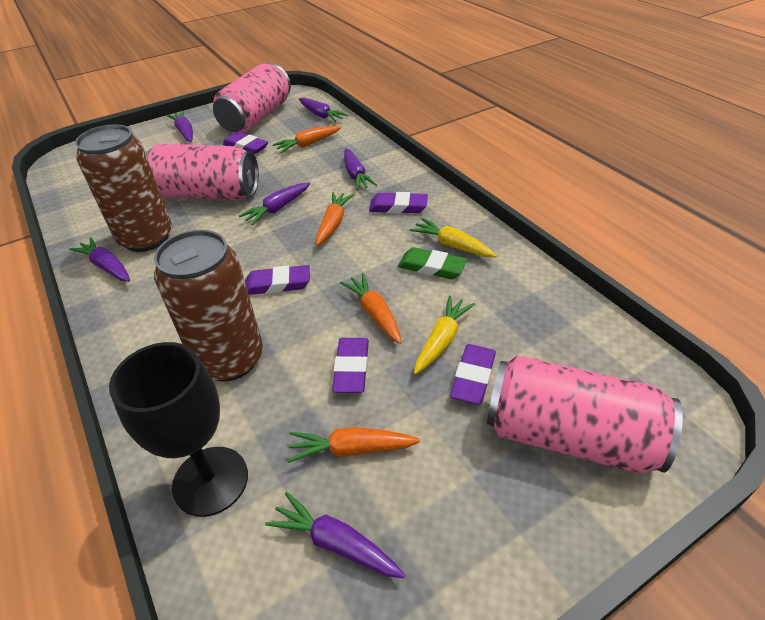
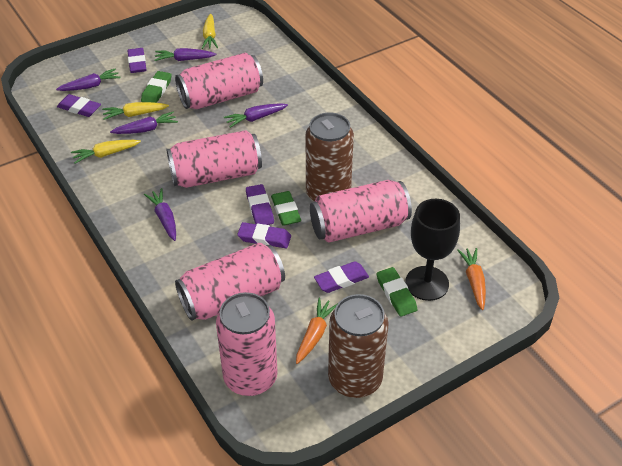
green eraser: 1 -> 3
orange carrot: 4 -> 2
pink can: 3 -> 5
purple carrot: 6 -> 5
yellow carrot: 2 -> 3

